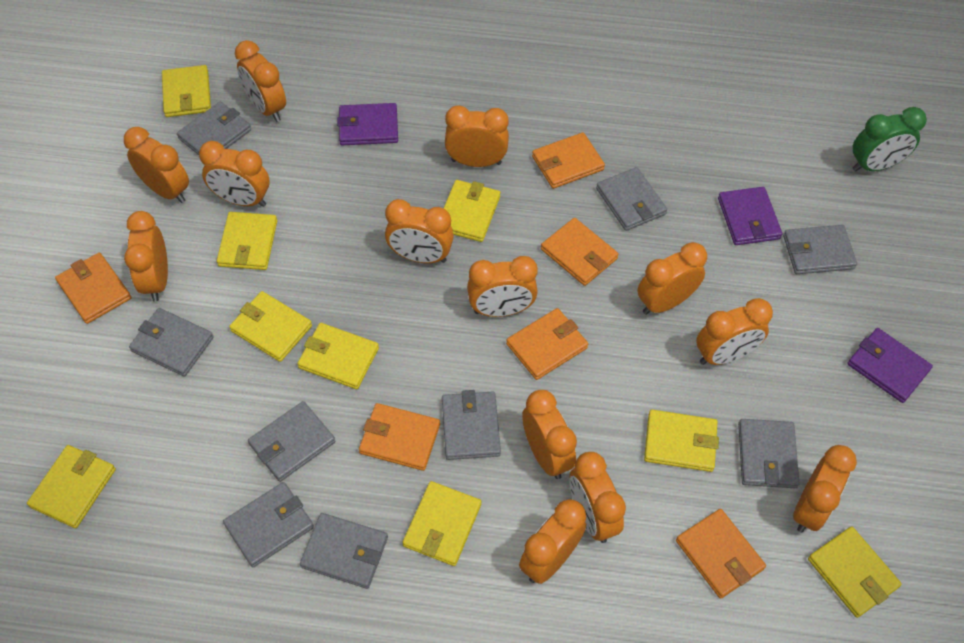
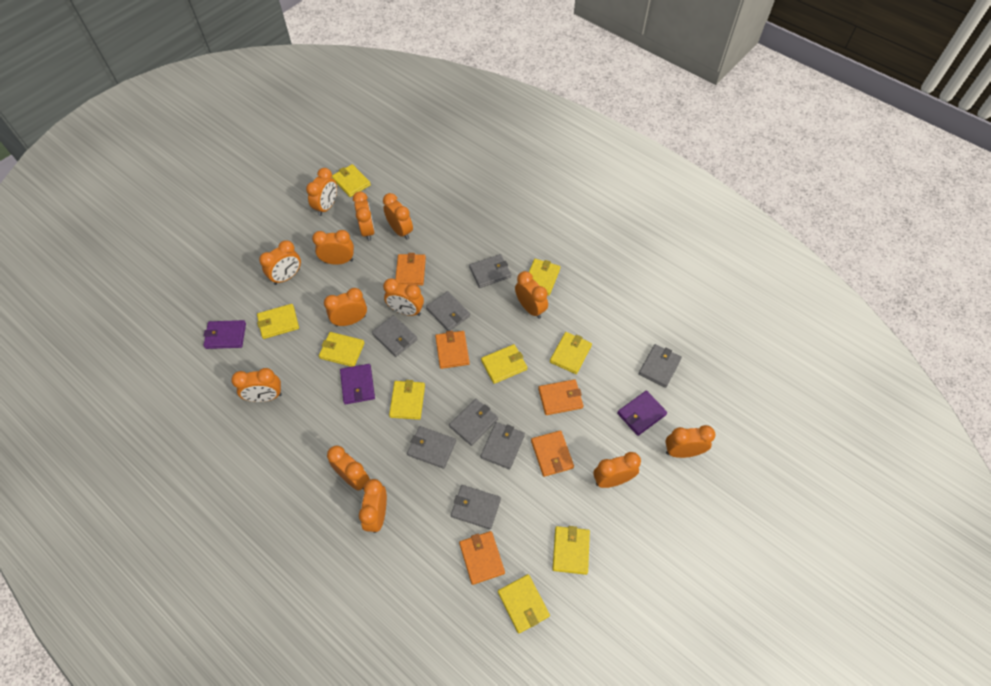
green clock: 1 -> 0
grey wallet: 9 -> 8
orange wallet: 6 -> 5

